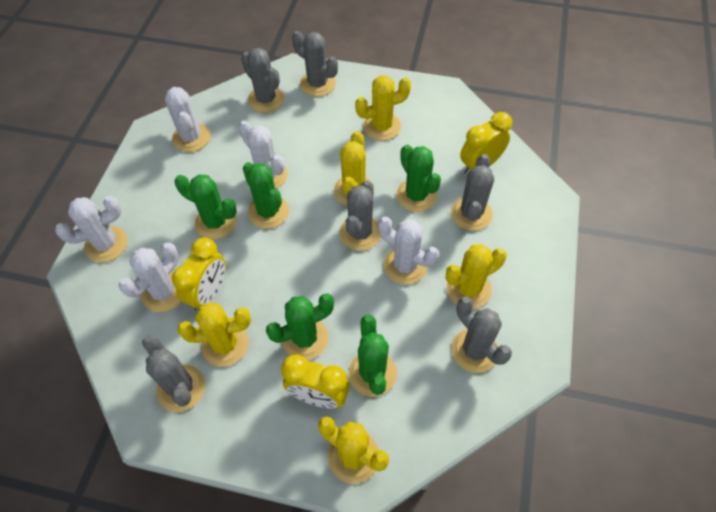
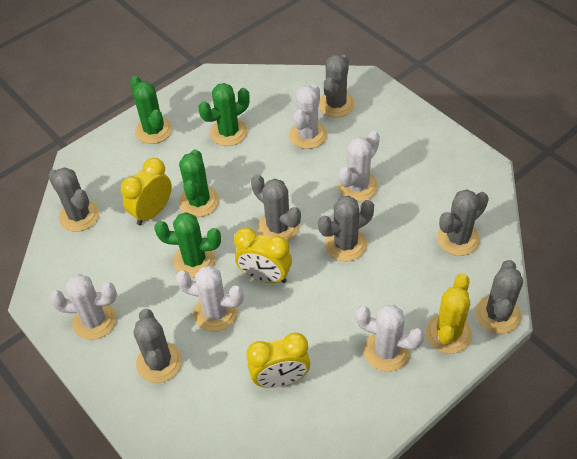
green cactus: 5 -> 4
grey cactus: 6 -> 7
yellow cactus: 5 -> 1

